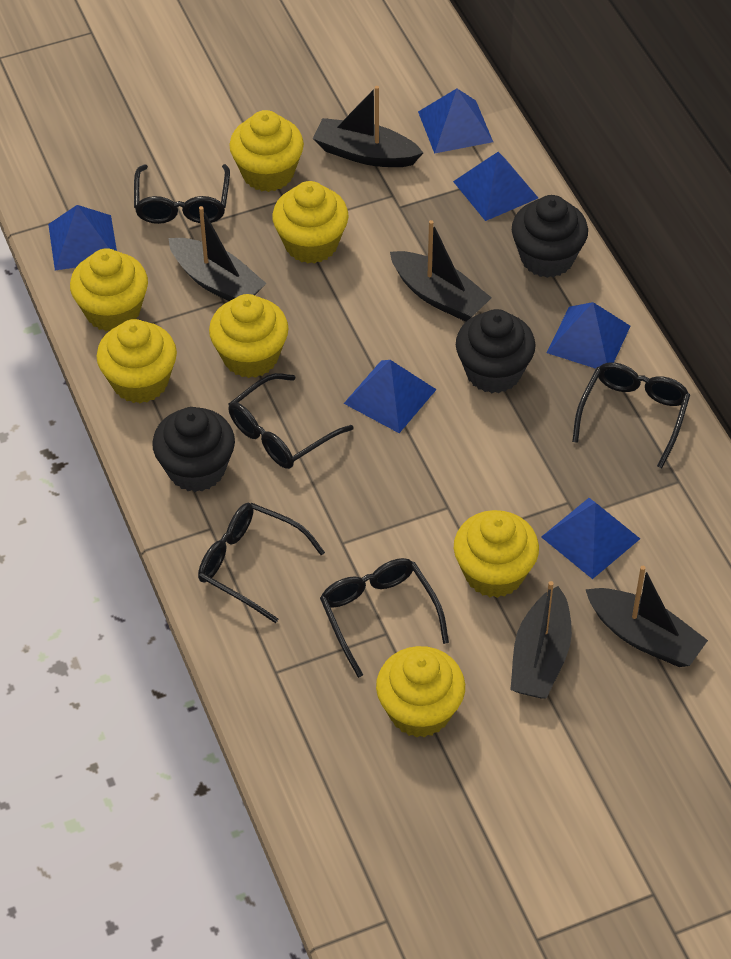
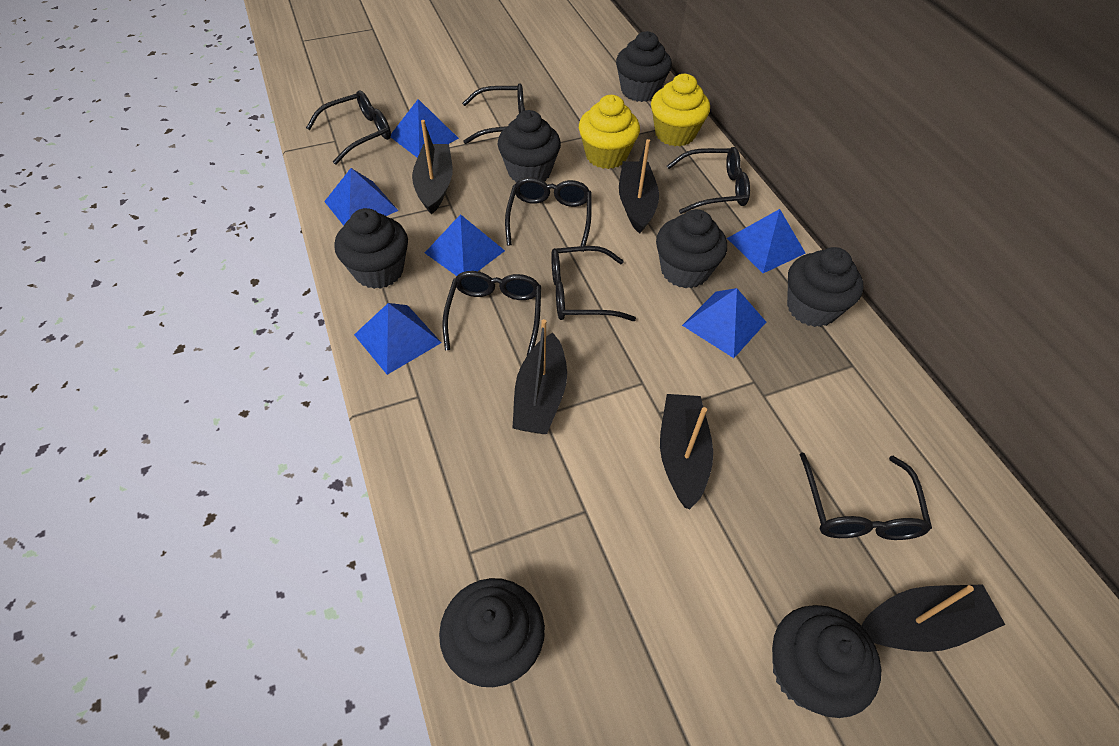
black cupcake: 3 -> 7
black glasses: 5 -> 7
yellow cupcake: 7 -> 2

